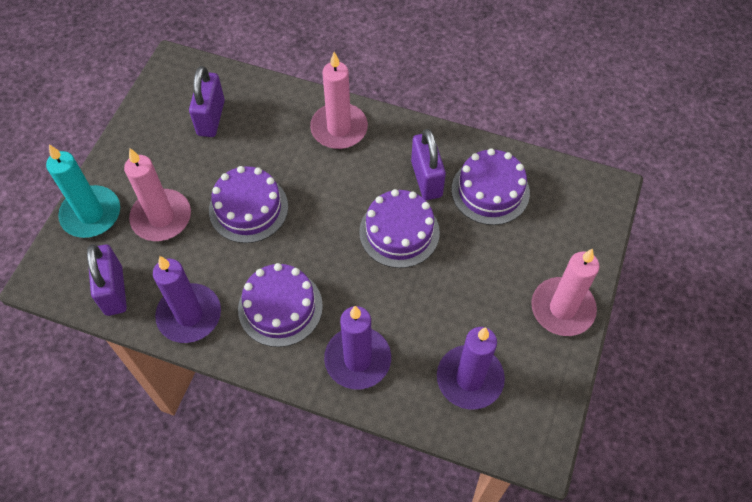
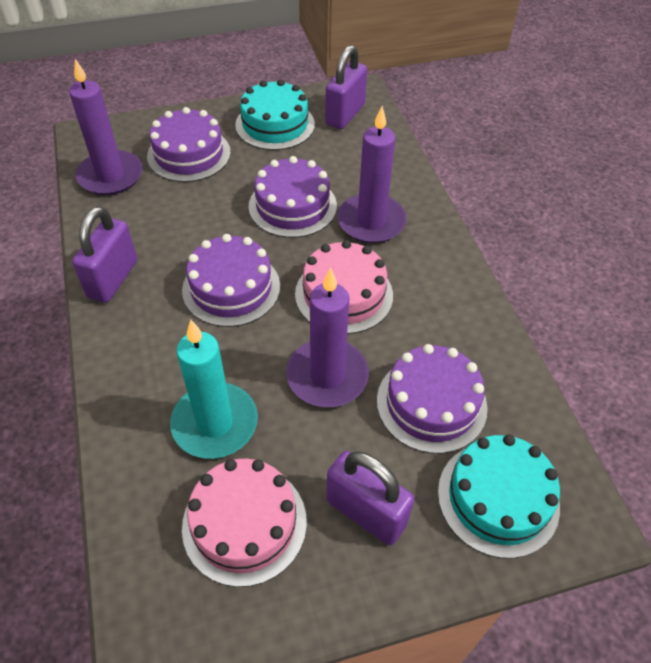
pink cake: 0 -> 2
pink candle: 3 -> 0
turquoise cake: 0 -> 2

